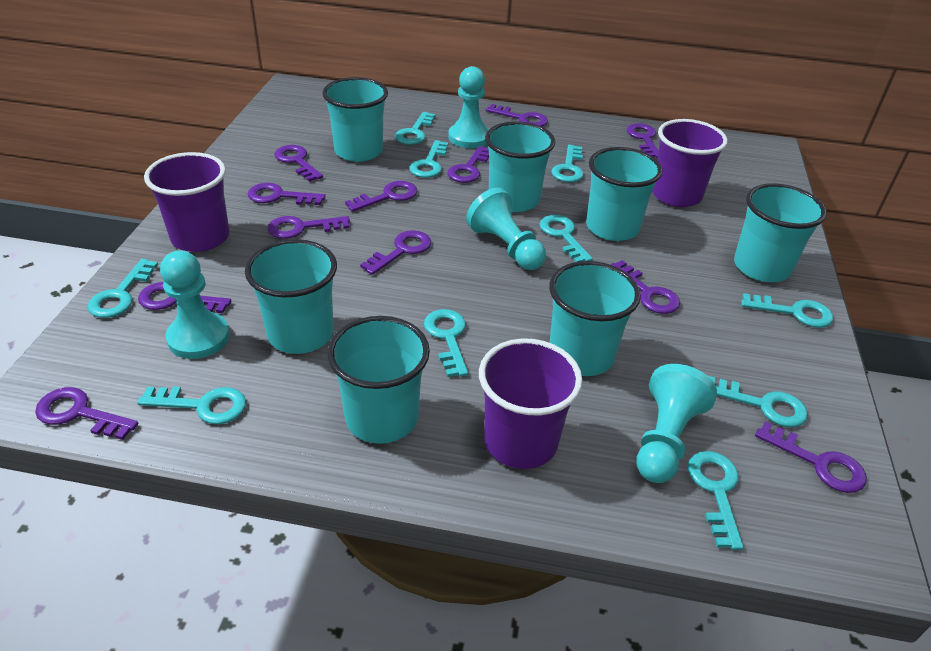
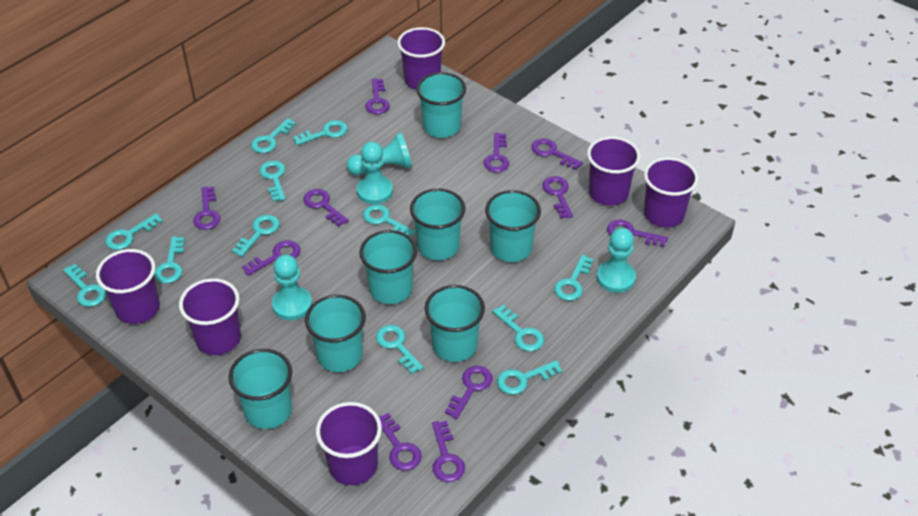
purple cup: 3 -> 6
purple key: 12 -> 11
turquoise key: 10 -> 12

